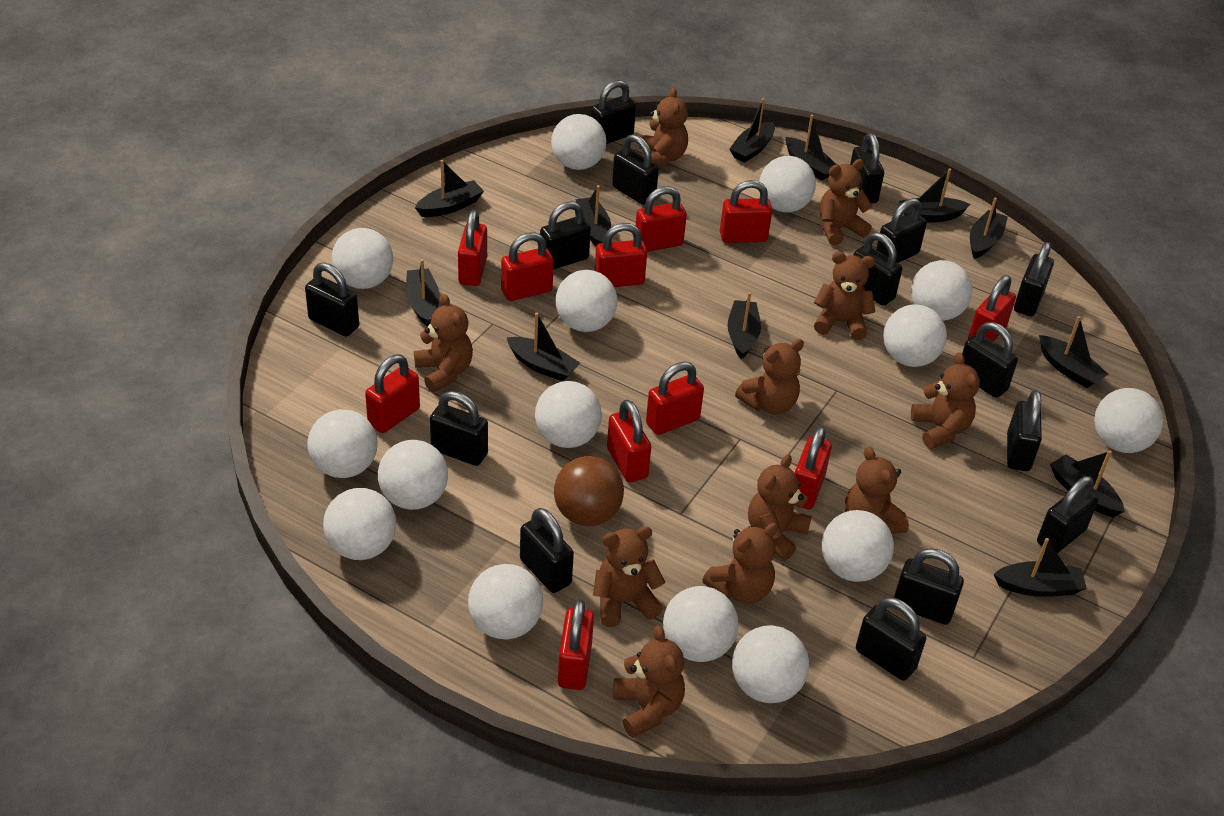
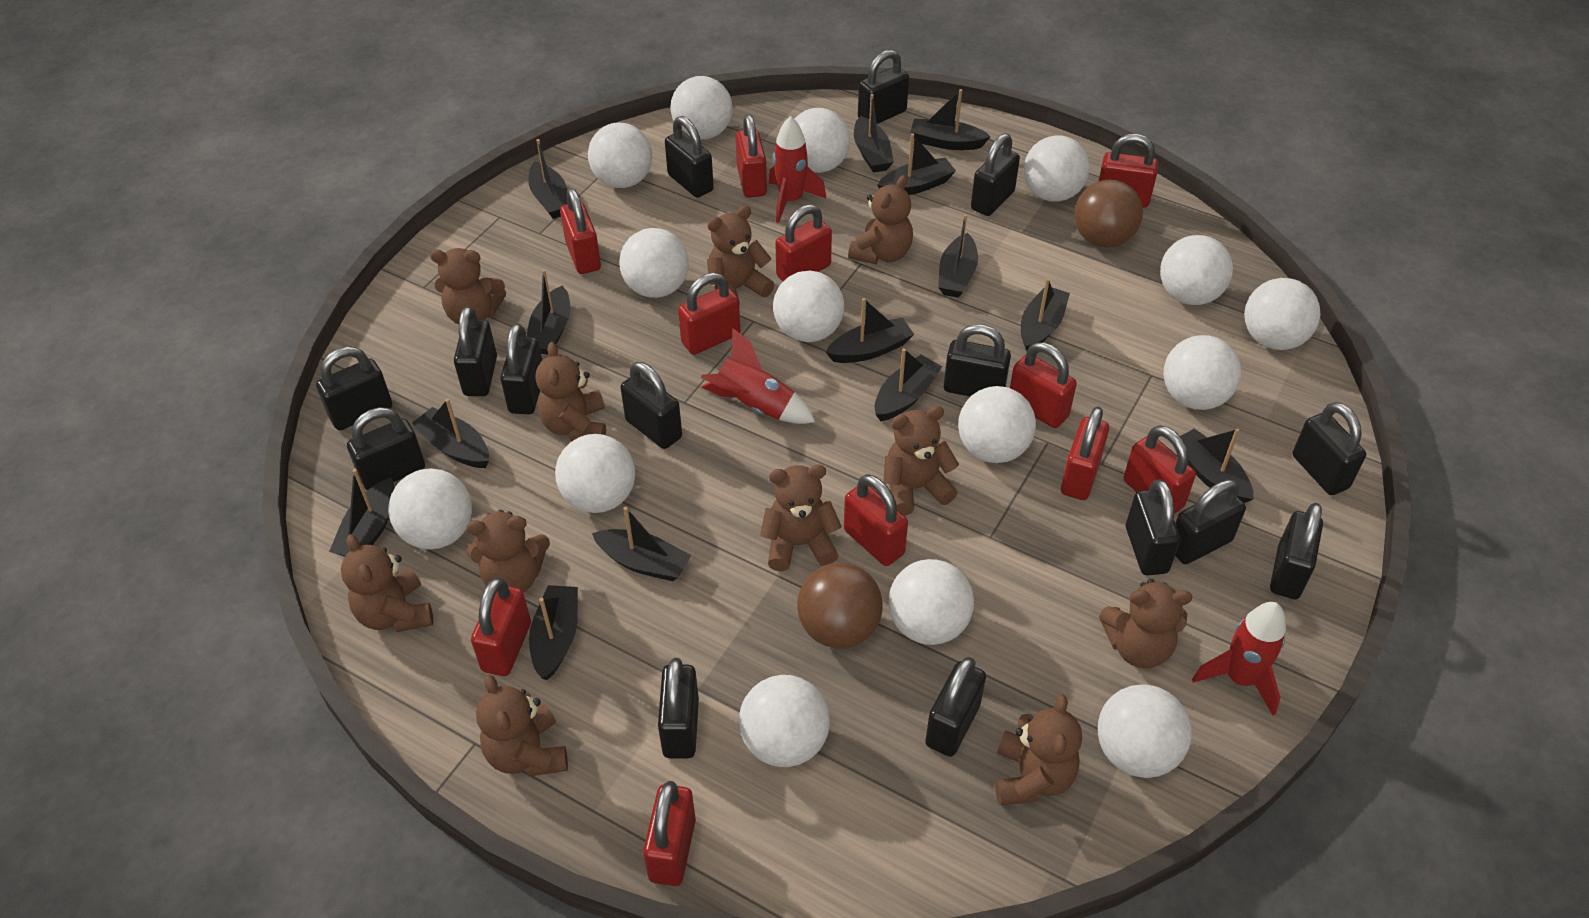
black boat: 12 -> 14
brown ball: 1 -> 2
red rocket: 0 -> 3

